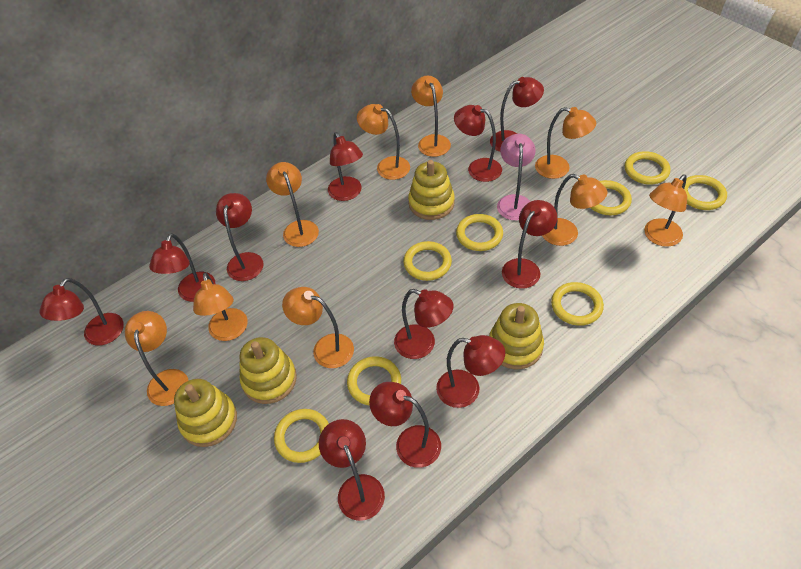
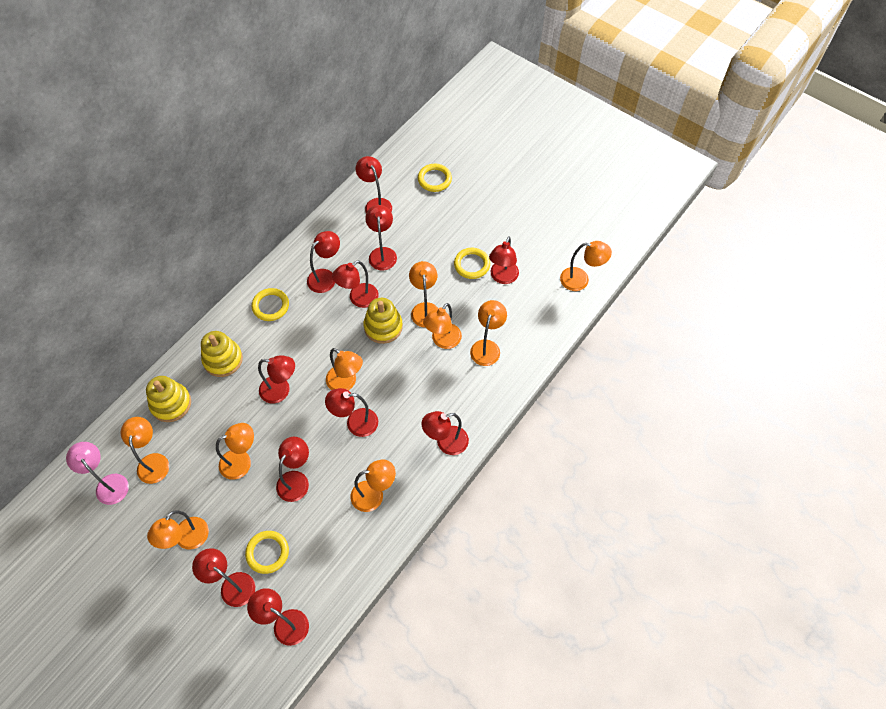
yellow ring: 8 -> 4
yellow stacking toy: 4 -> 3

